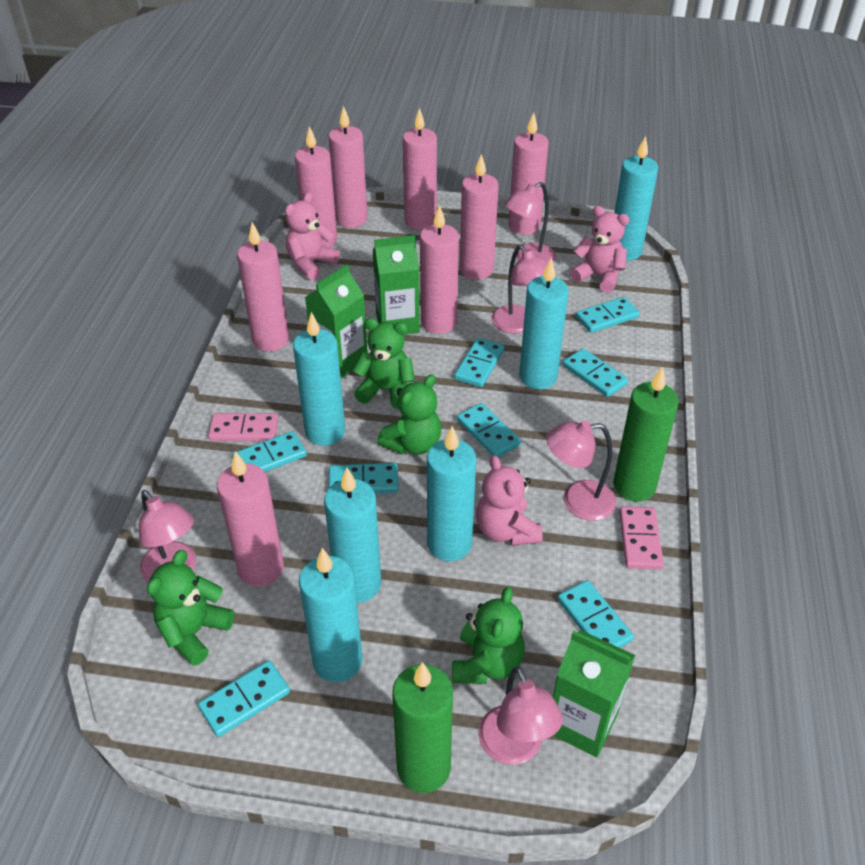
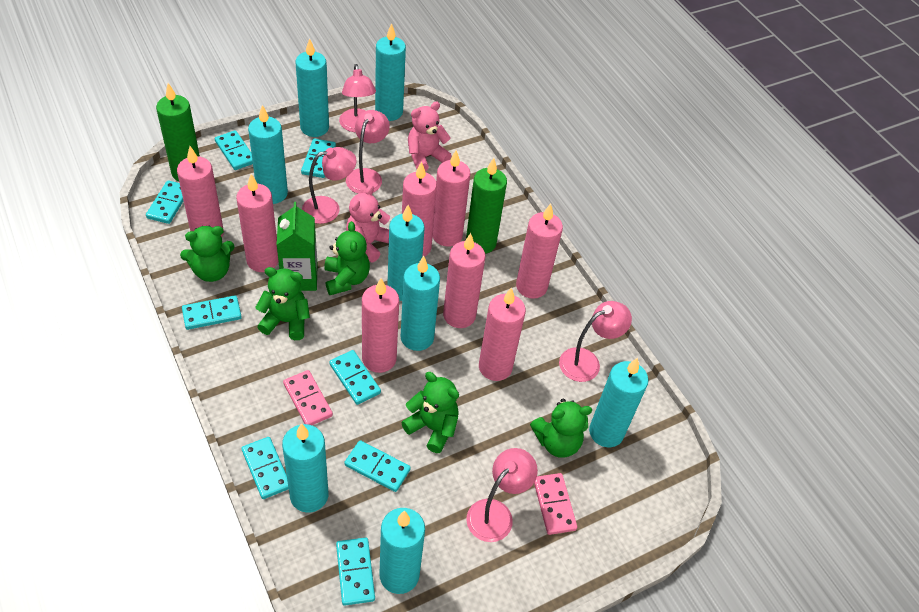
green carton: 3 -> 1
green teddy bear: 4 -> 5
pink teddy bear: 3 -> 2
turquoise candle: 6 -> 8

